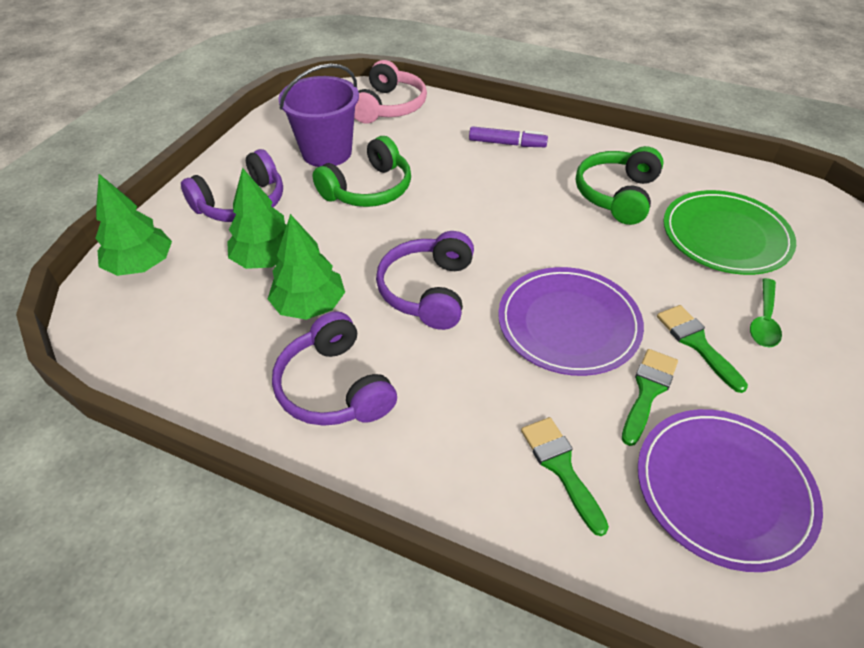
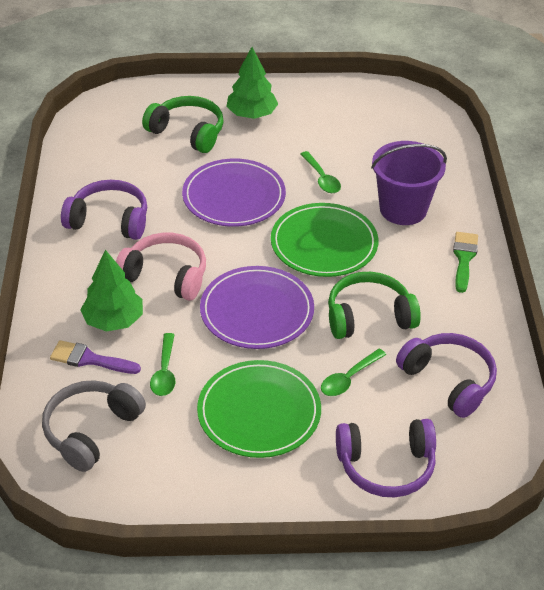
green brush: 3 -> 1
green plate: 1 -> 2
green spoon: 1 -> 3
green tree: 3 -> 2
grey headphones: 0 -> 1
purple brush: 0 -> 1
purple marker: 1 -> 0

